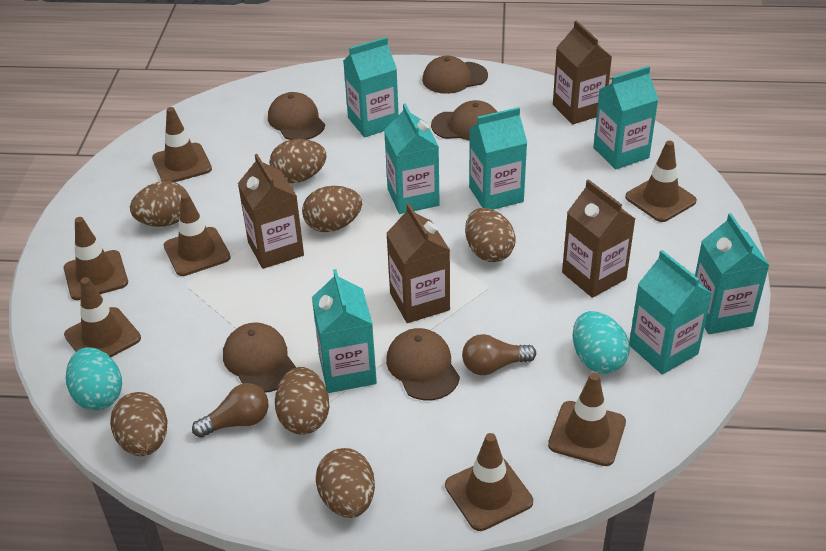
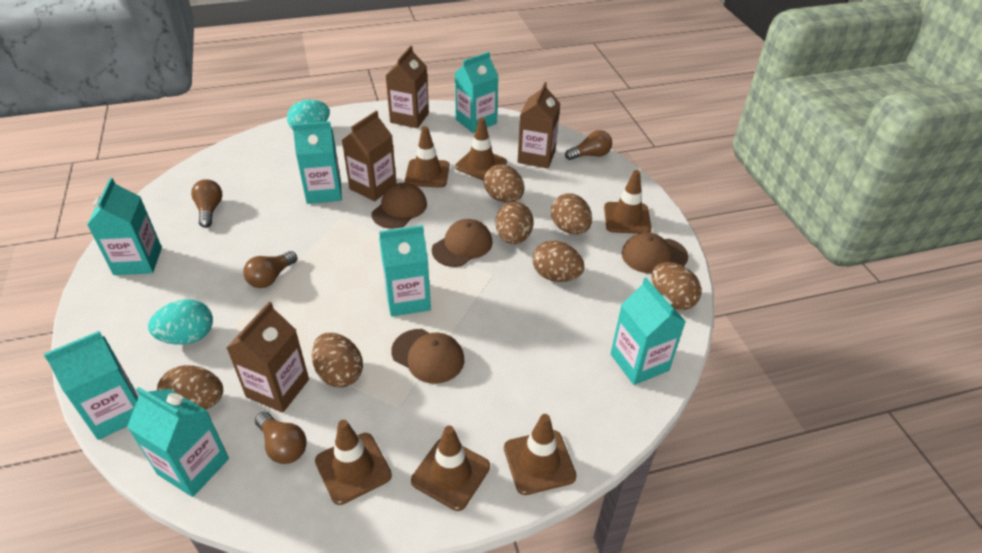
brown cap: 5 -> 4
brown light bulb: 2 -> 4
brown traffic cone: 7 -> 6

